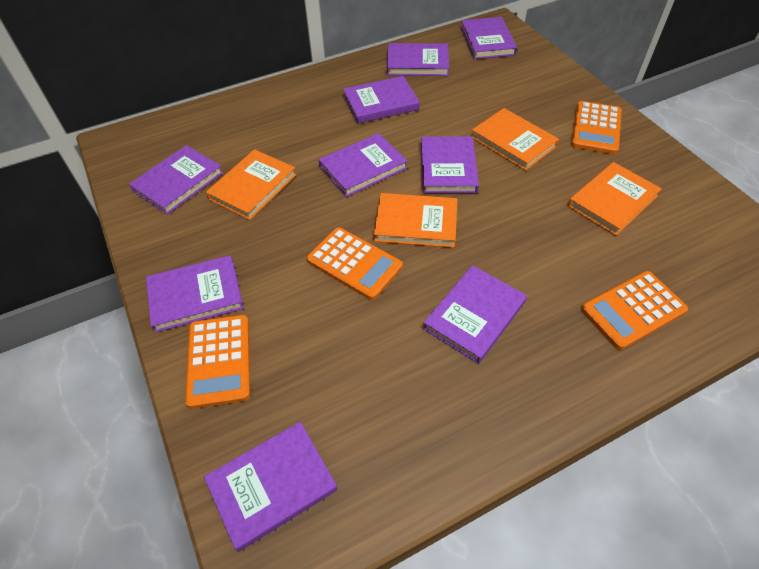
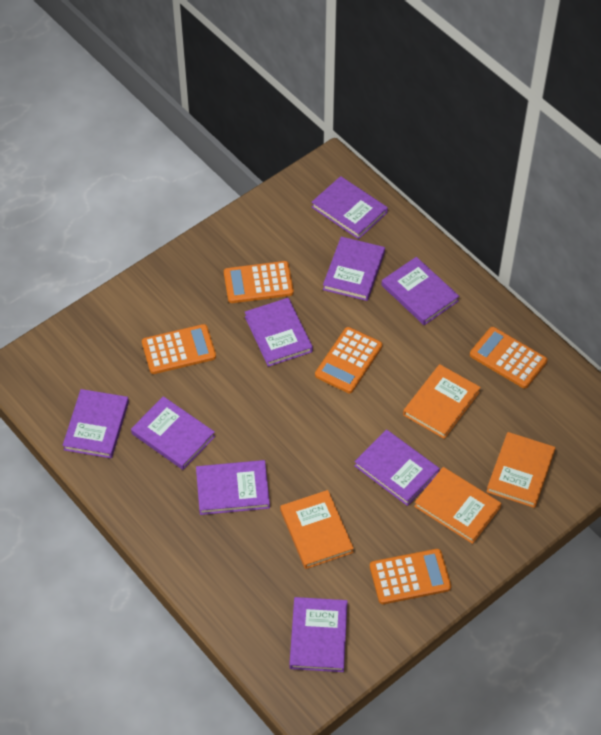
orange calculator: 4 -> 5

